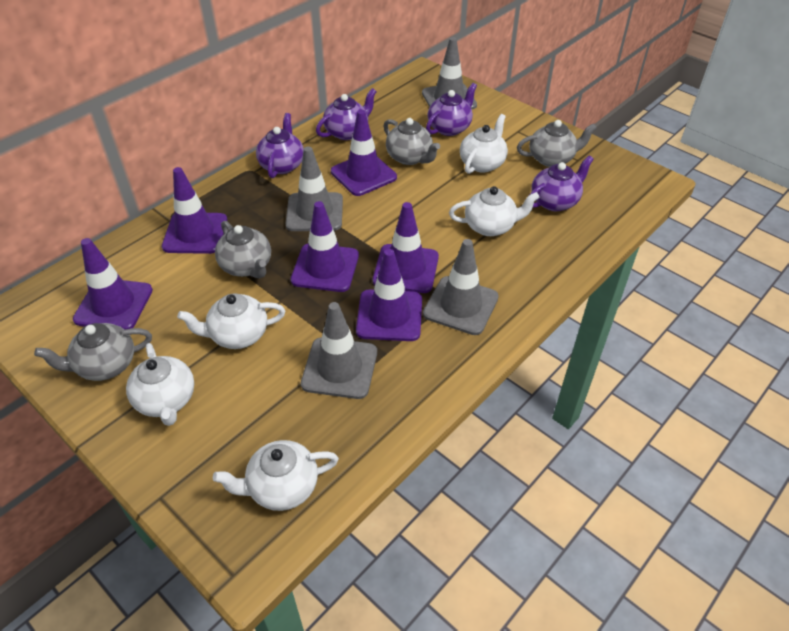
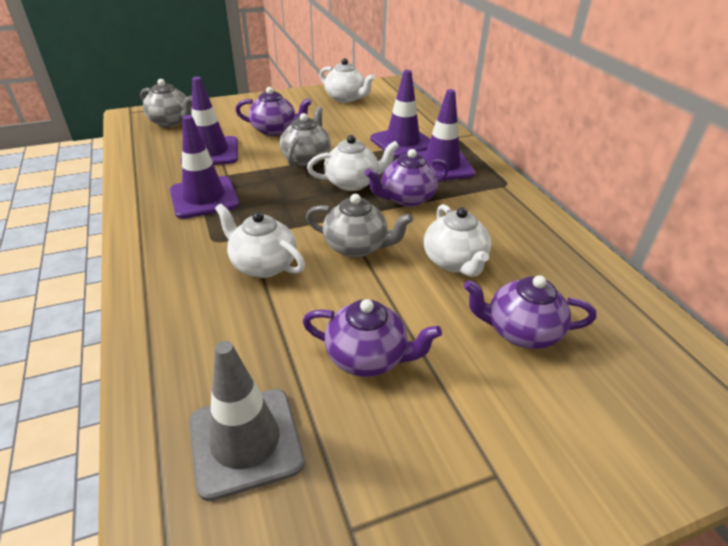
grey teapot: 4 -> 3
grey traffic cone: 4 -> 1
purple traffic cone: 6 -> 4
white teapot: 5 -> 4

